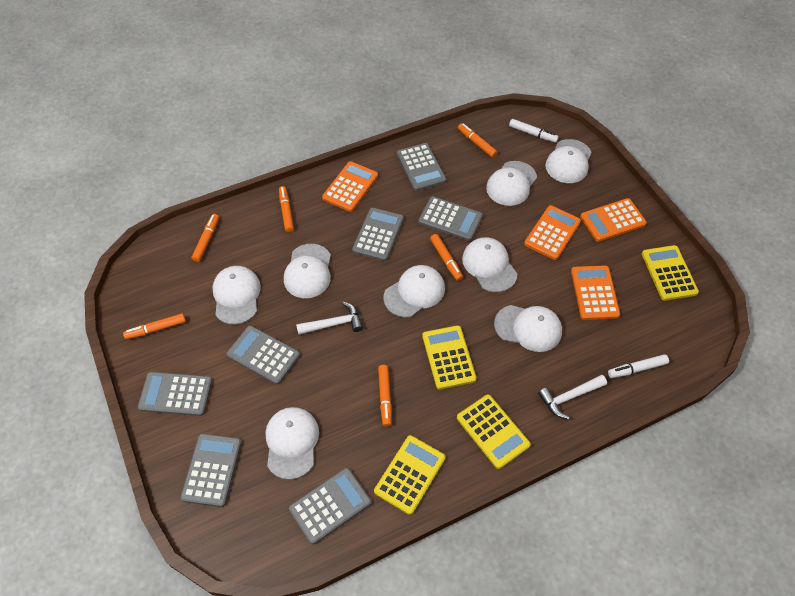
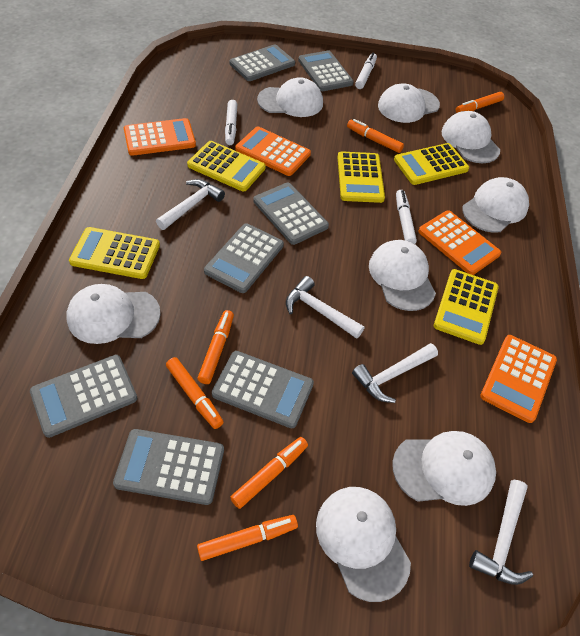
white hammer: 2 -> 4
white marker: 2 -> 3
yellow calculator: 4 -> 5

